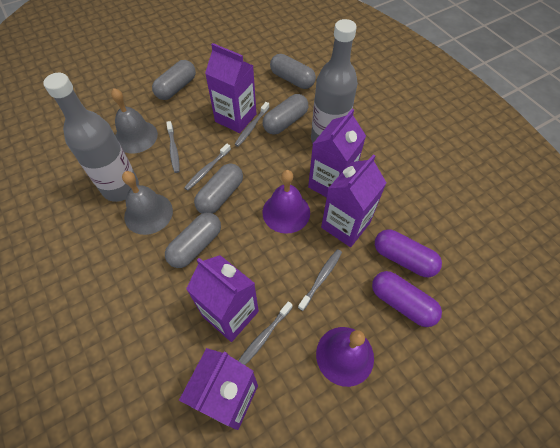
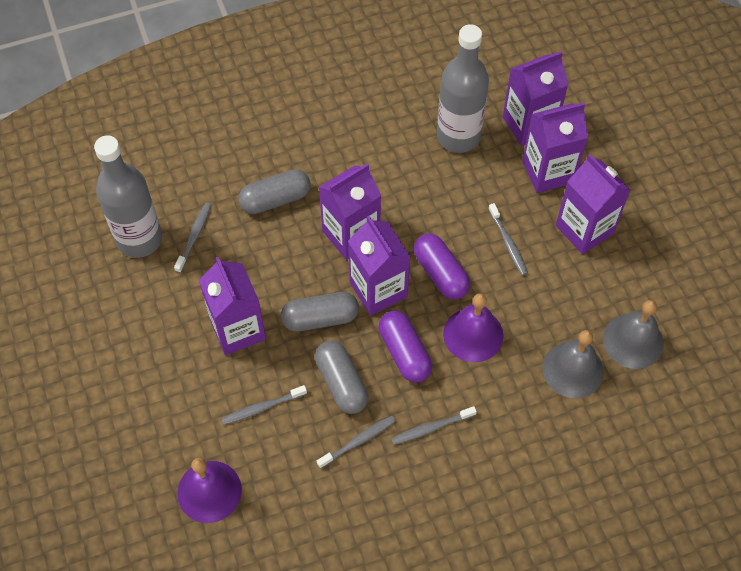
grey capsule: 5 -> 3
purple carton: 5 -> 6

